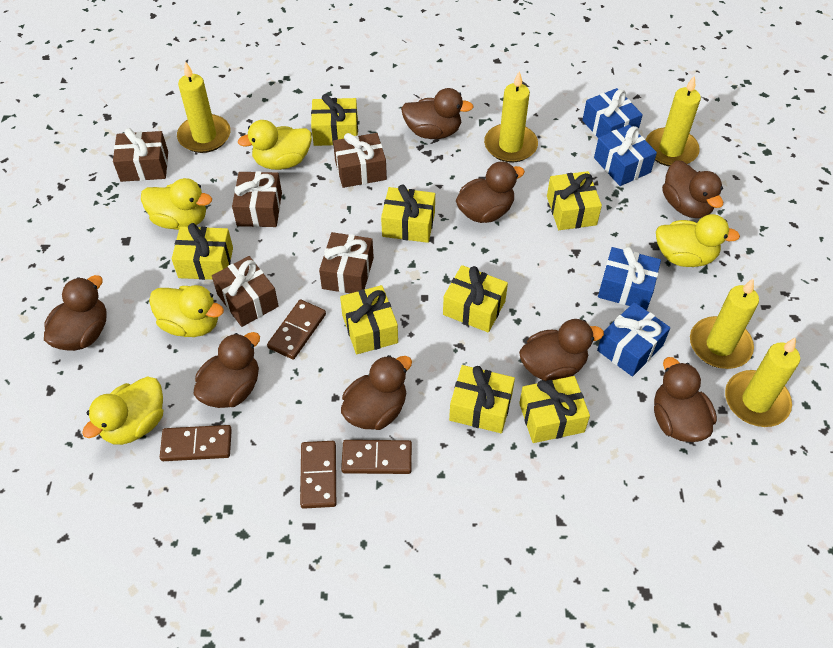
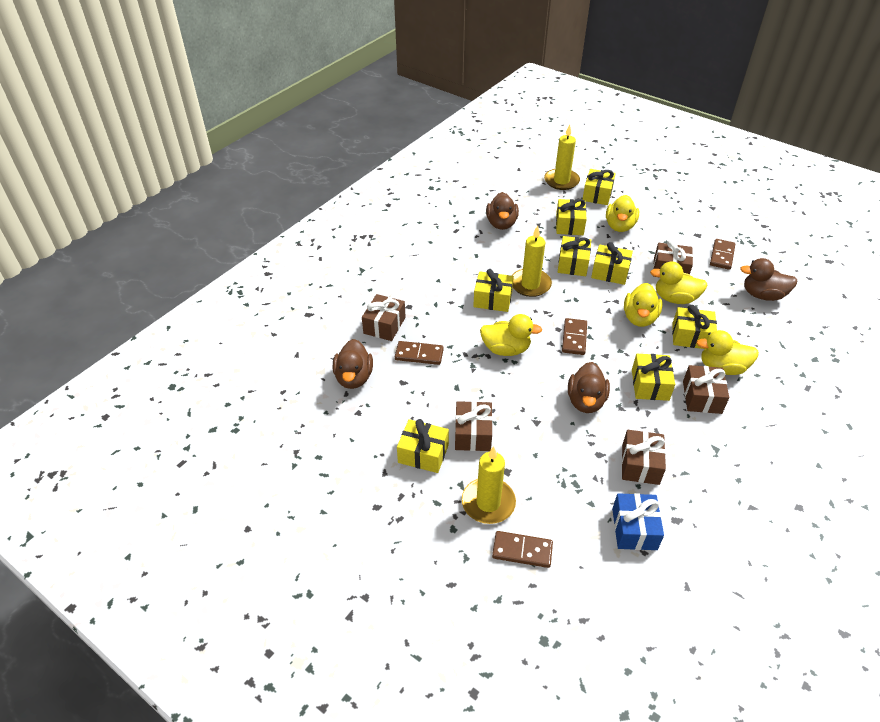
blue gift: 4 -> 1
brown duck: 8 -> 4
yellow candle: 5 -> 3

